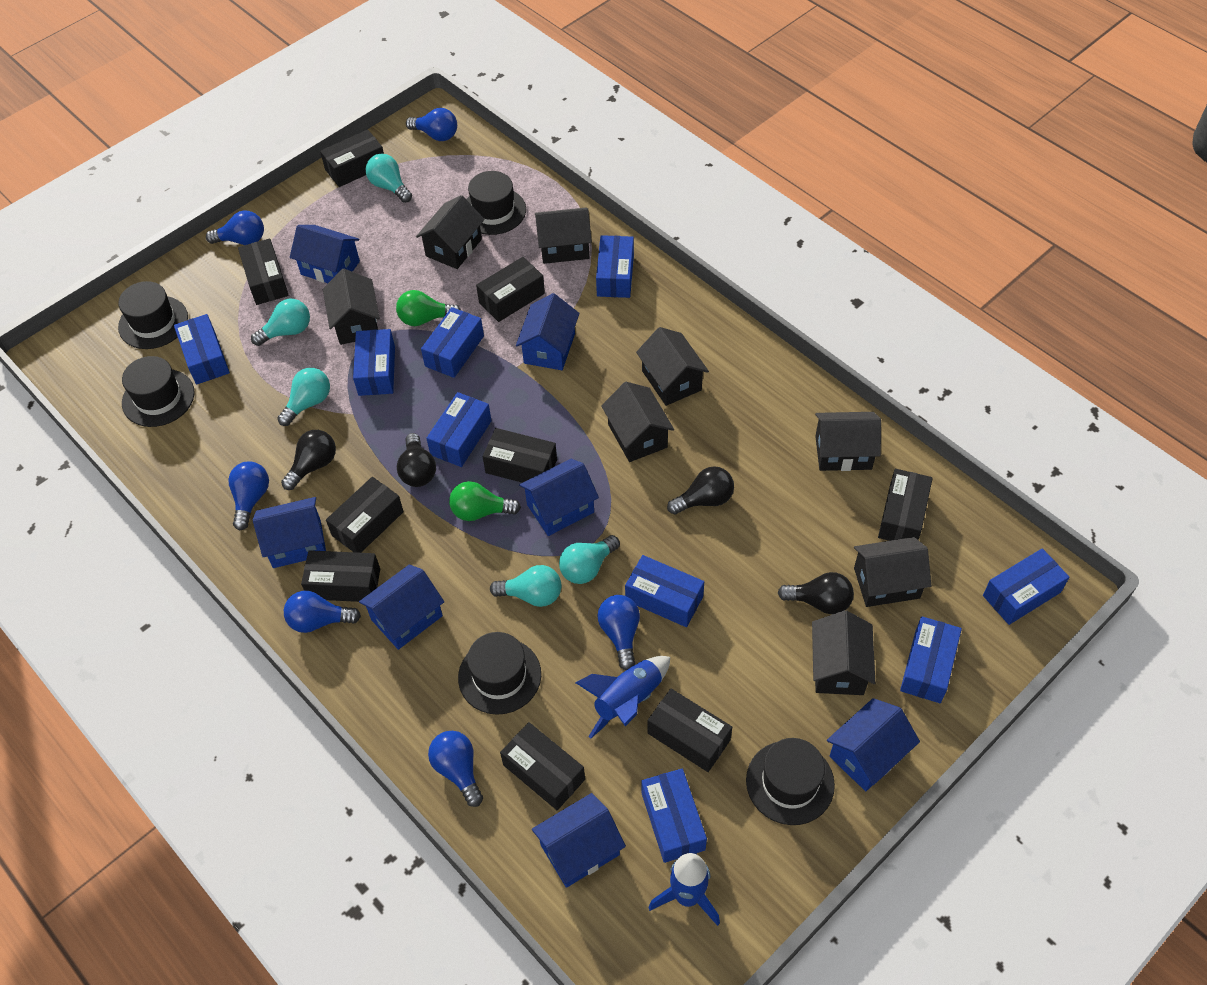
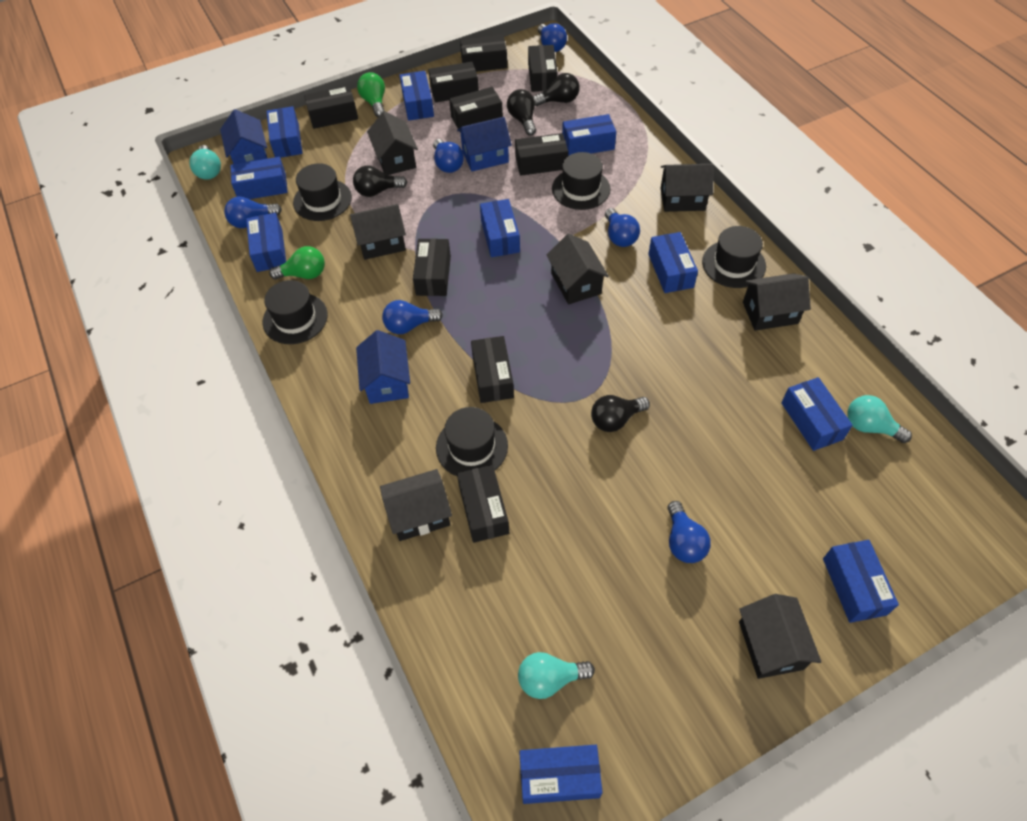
black house: 8 -> 7
blue box: 9 -> 10
blue house: 7 -> 3
blue rocket: 2 -> 0
turquoise light bulb: 5 -> 3

